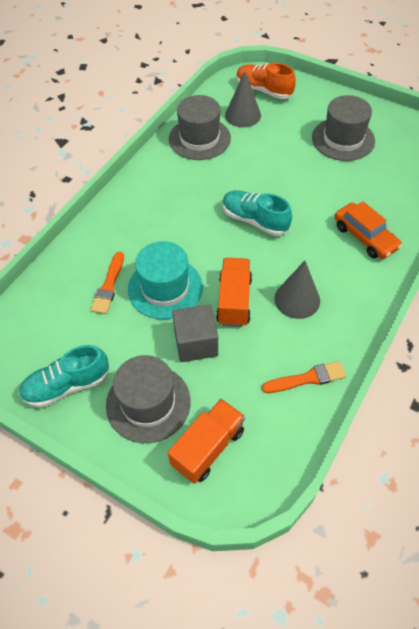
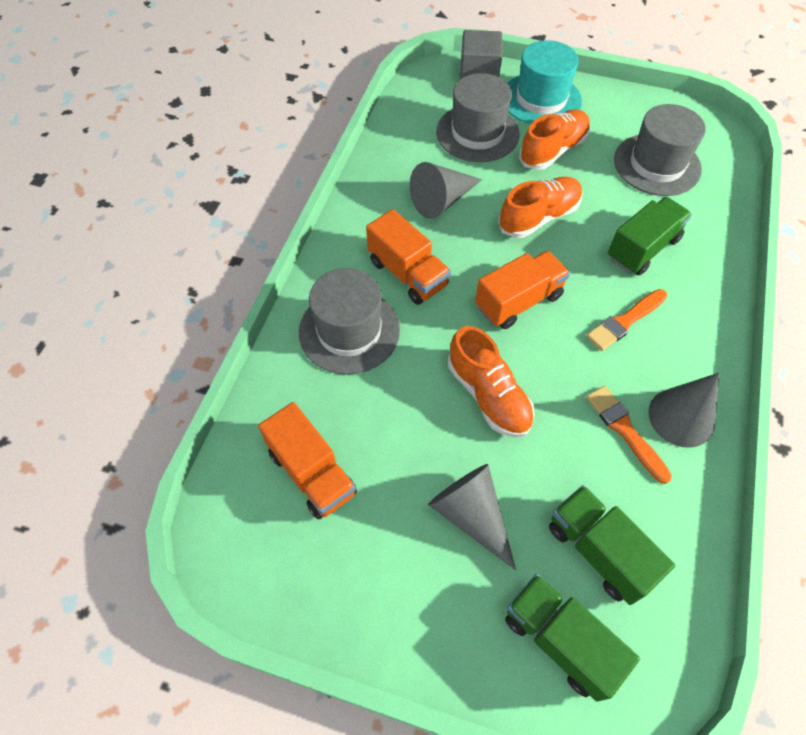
green truck: 0 -> 3
grey cone: 2 -> 3
orange car: 1 -> 0
orange shoe: 1 -> 3
orange truck: 2 -> 3
turquoise shoe: 2 -> 0

